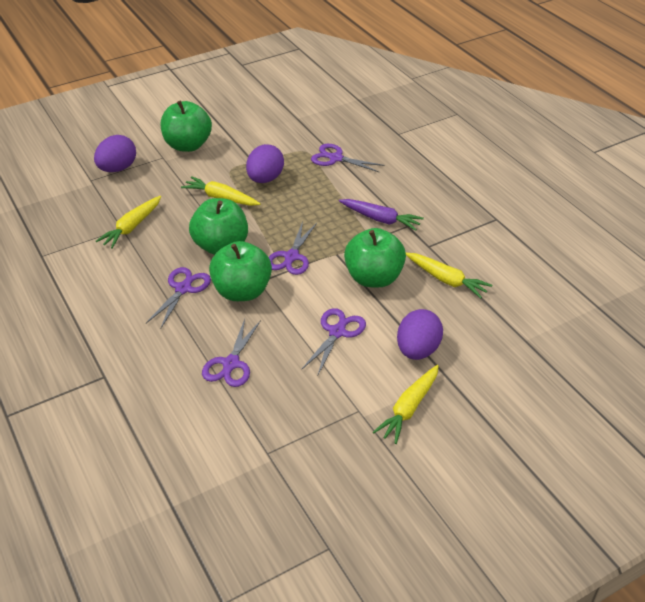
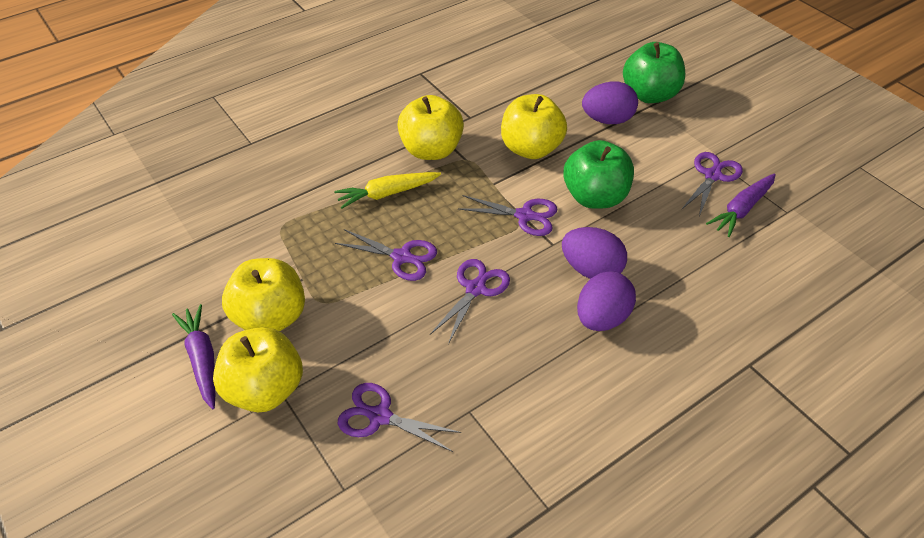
green apple: 4 -> 2
purple carrot: 1 -> 2
yellow apple: 0 -> 4
yellow carrot: 4 -> 1

